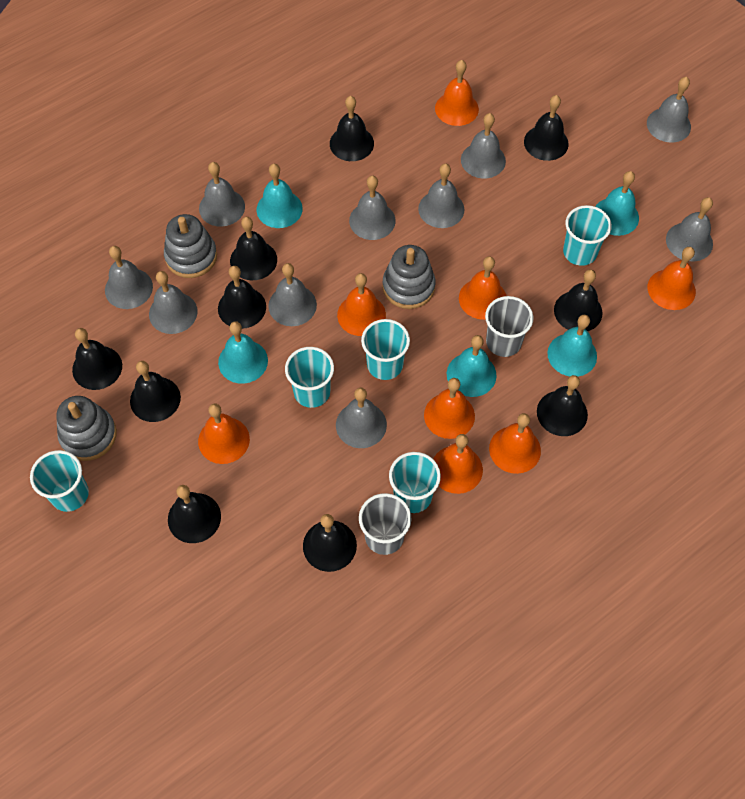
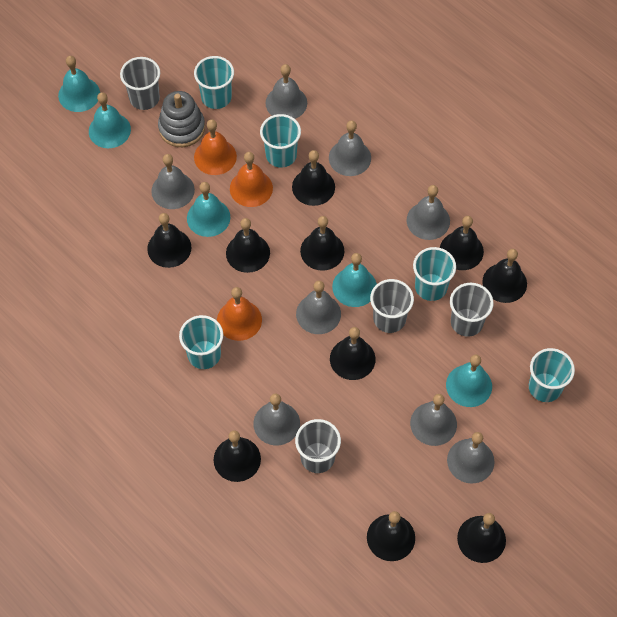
grey bell: 10 -> 8
grey cup: 2 -> 4
grey stacking toy: 3 -> 1
orange bell: 8 -> 3

